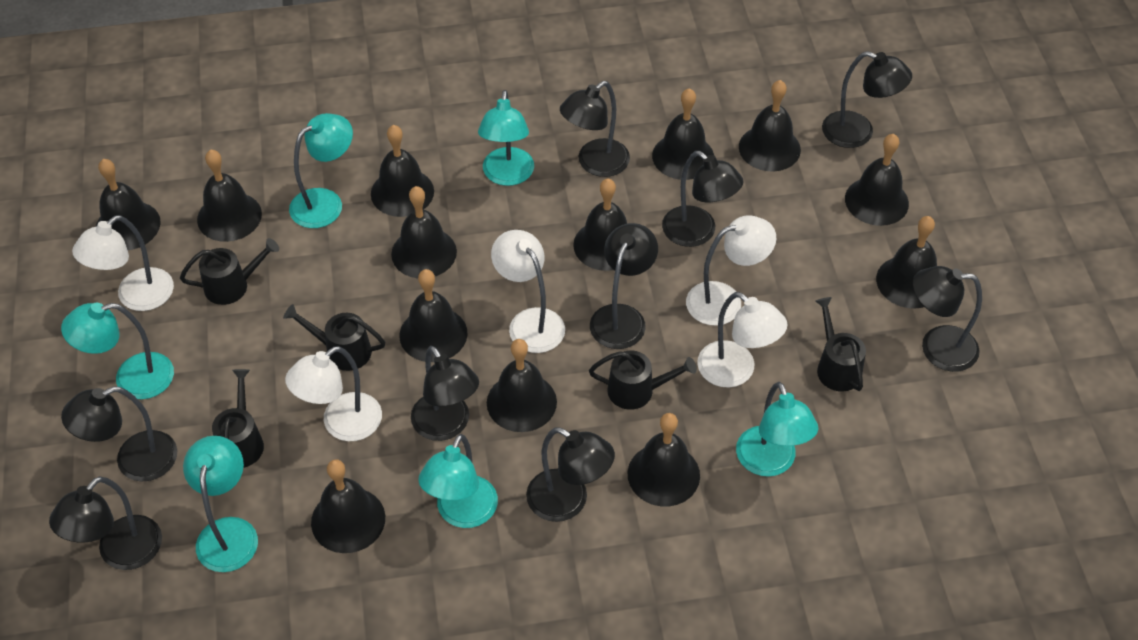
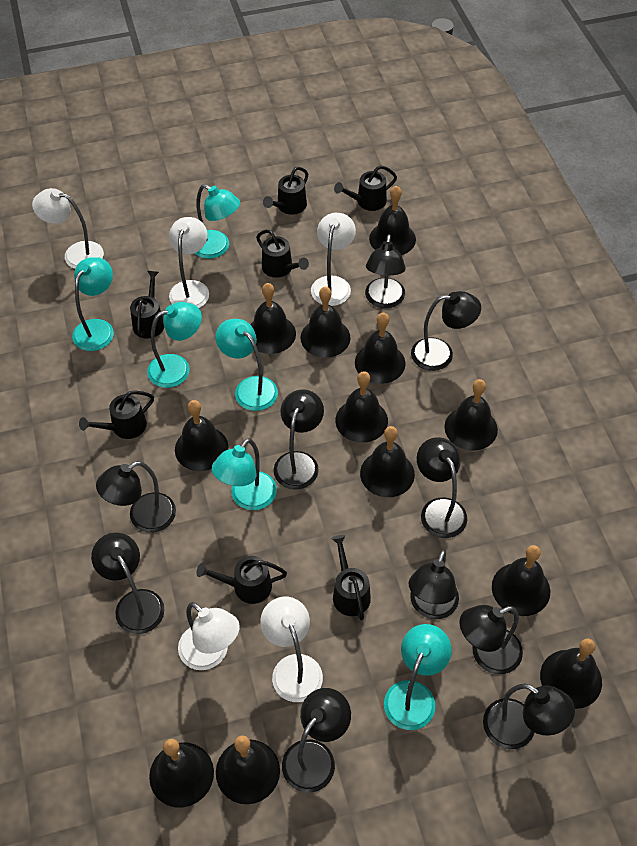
black bell: 13 -> 12
black lamp: 9 -> 10
black watering can: 5 -> 7

